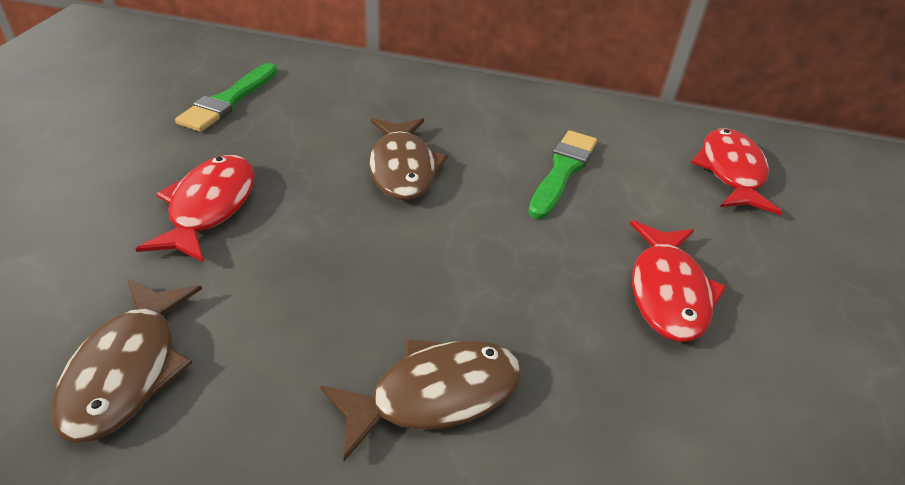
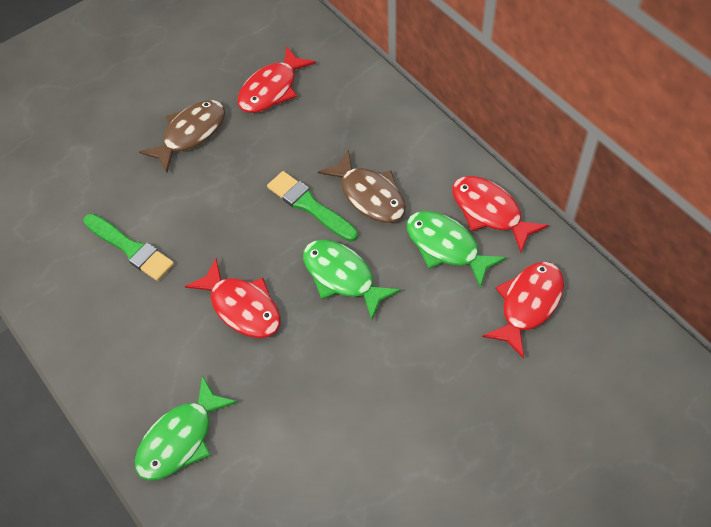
brown fish: 3 -> 2
green fish: 0 -> 3
red fish: 3 -> 4

